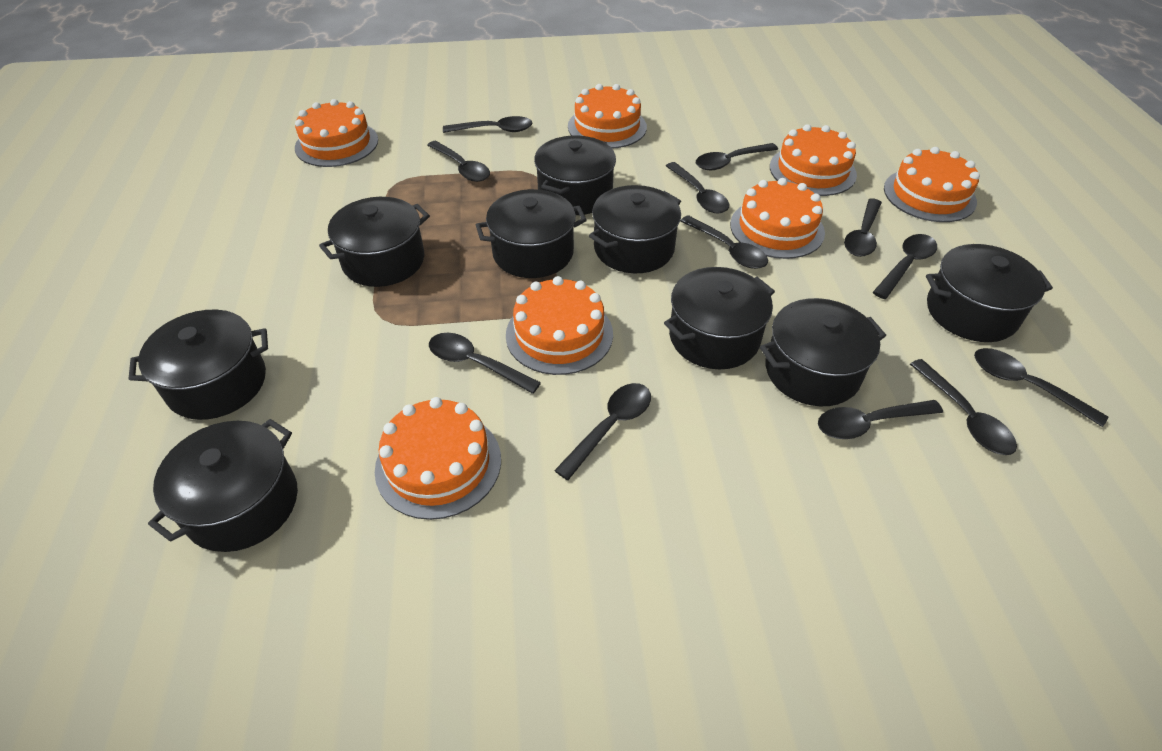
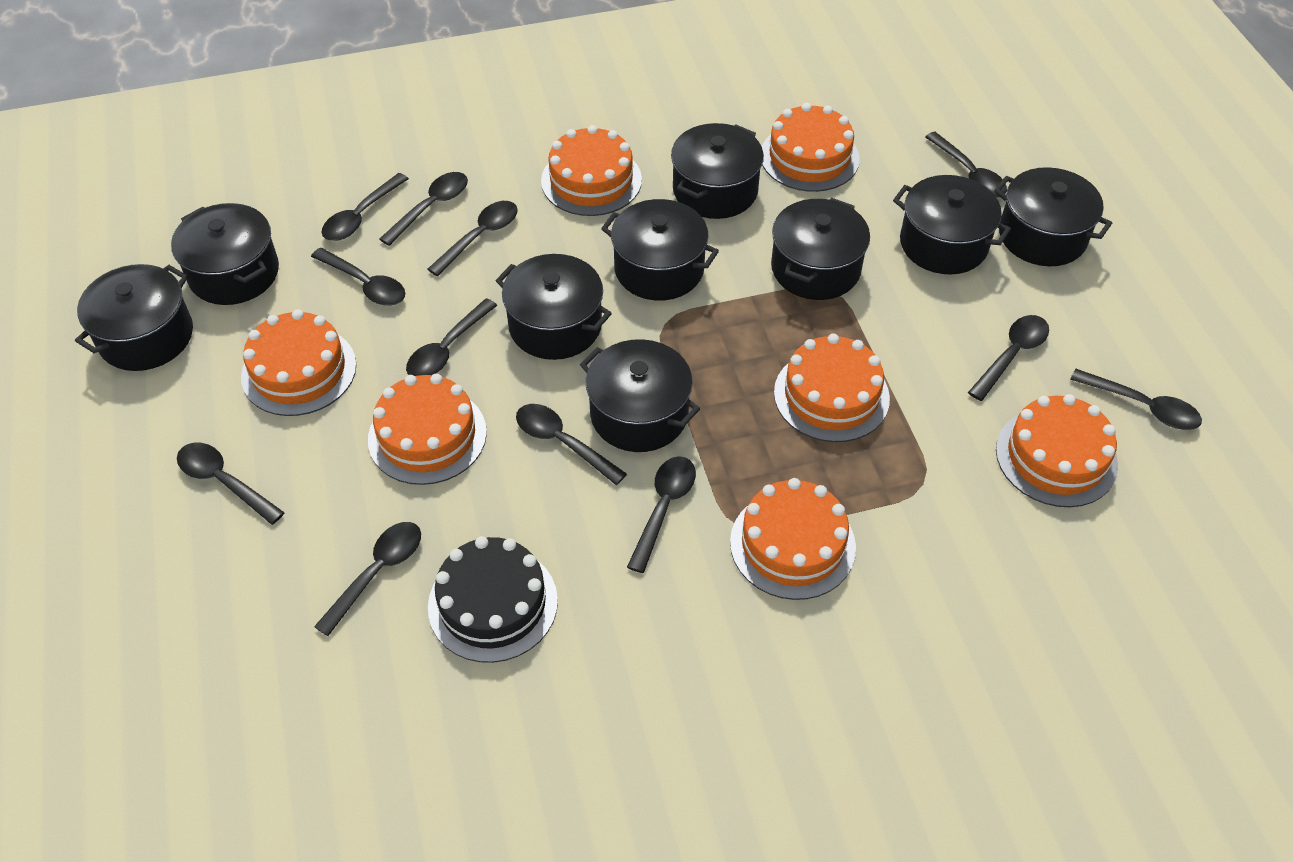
black cake: 0 -> 1

